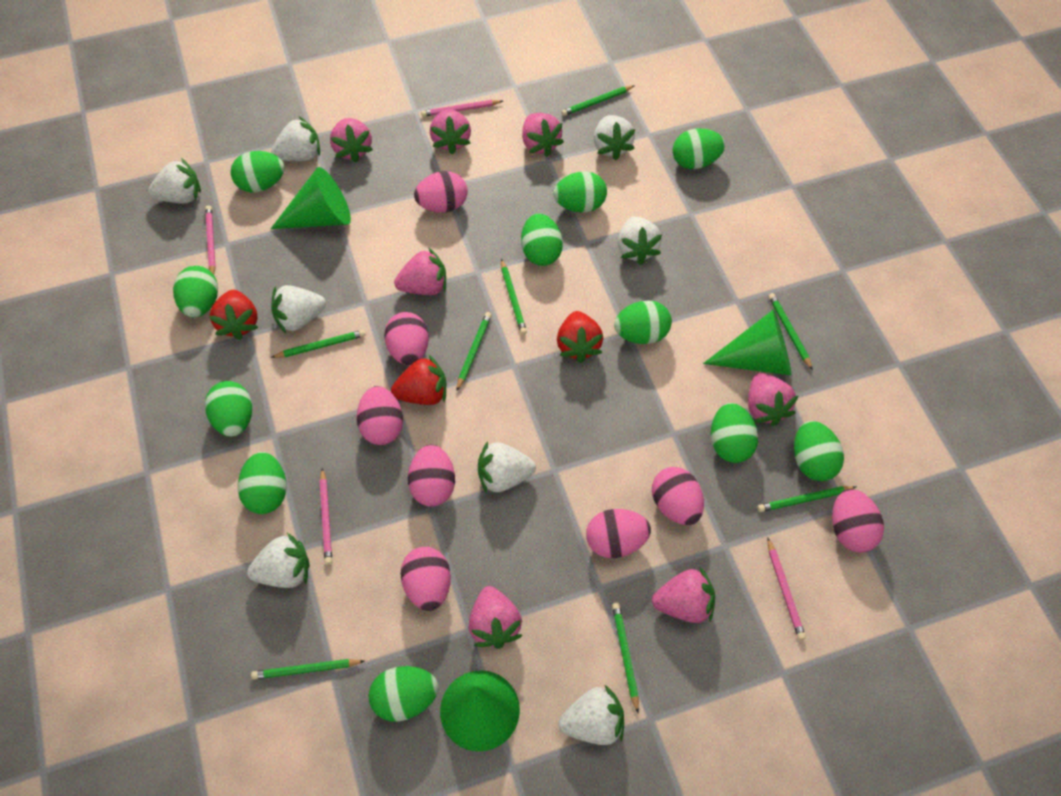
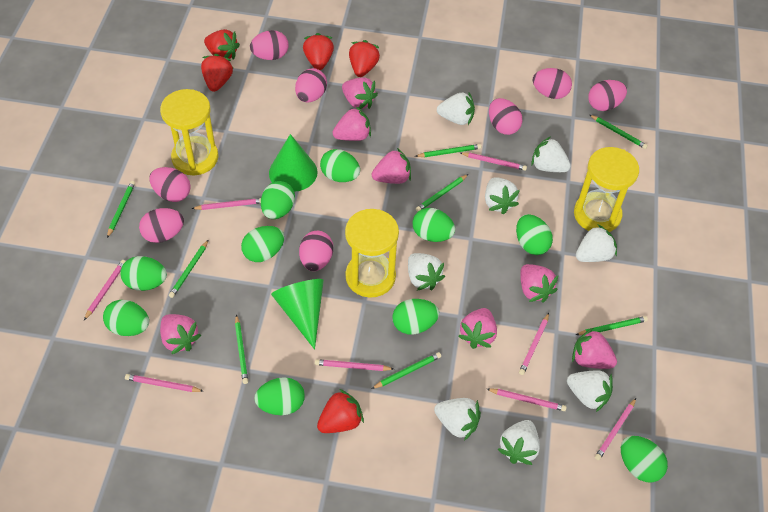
green cone: 3 -> 2
green egg: 11 -> 10
pink pencil: 4 -> 8
red strawberry: 3 -> 5
yellow hourglass: 0 -> 3

